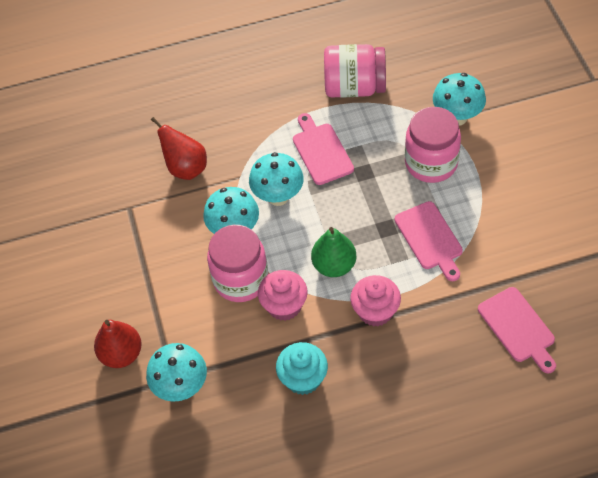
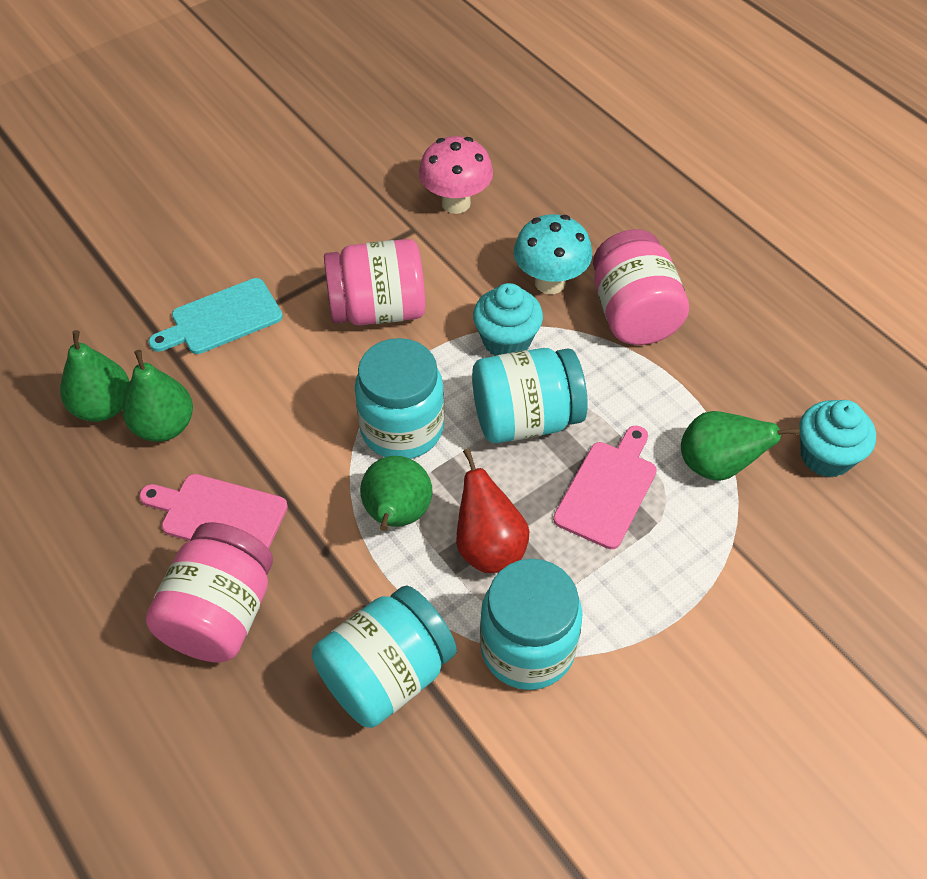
green pear: 1 -> 4
pink cupcake: 2 -> 0
pink cutting board: 3 -> 2
pink mushroom: 0 -> 1
red pear: 2 -> 1
turquoise cupcake: 1 -> 2
turquoise cutting board: 0 -> 1
turquoise jar: 0 -> 4
turquoise mushroom: 4 -> 1

